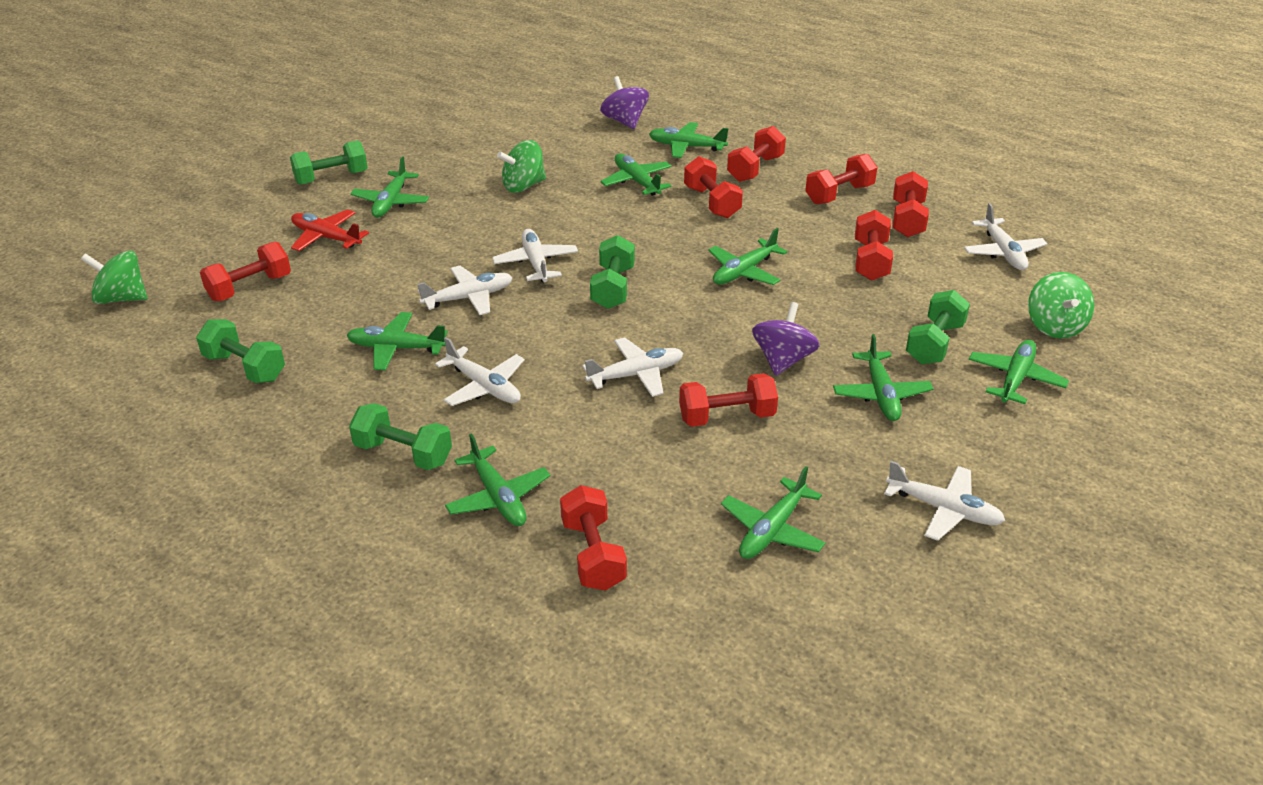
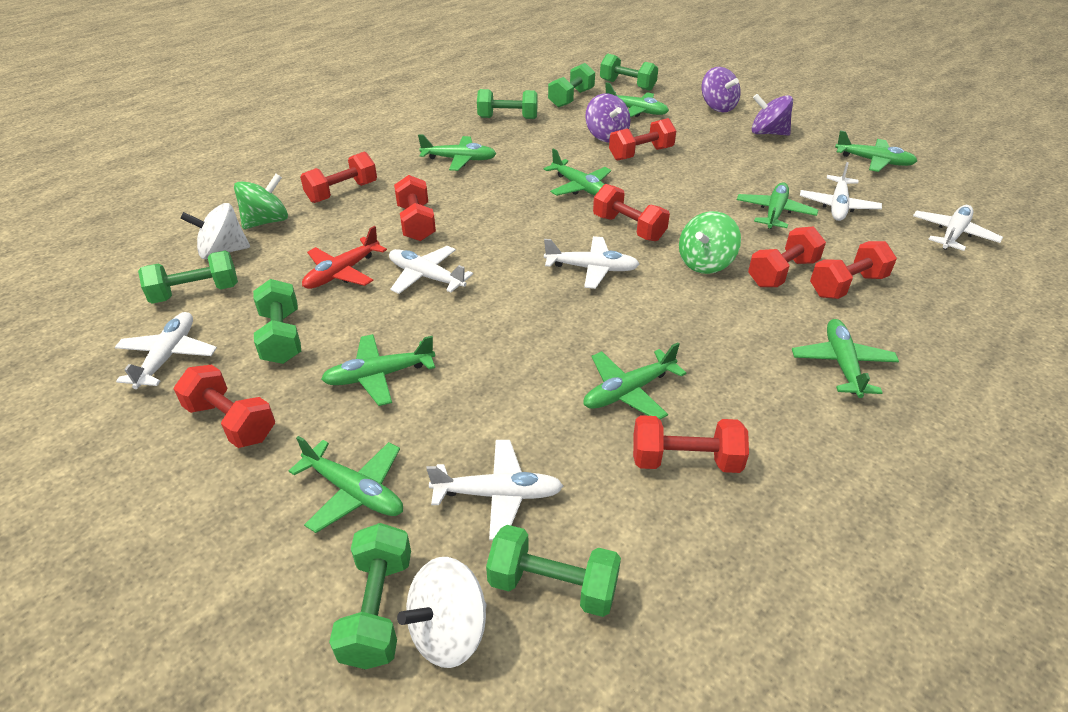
green dumbbell: 5 -> 7
green spinning top: 3 -> 2
purple spinning top: 2 -> 3
white spinning top: 0 -> 2

